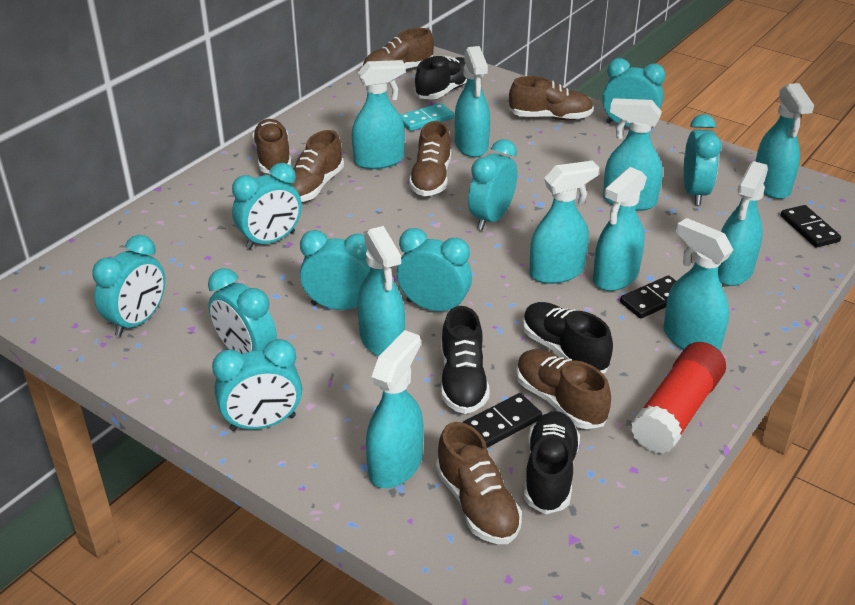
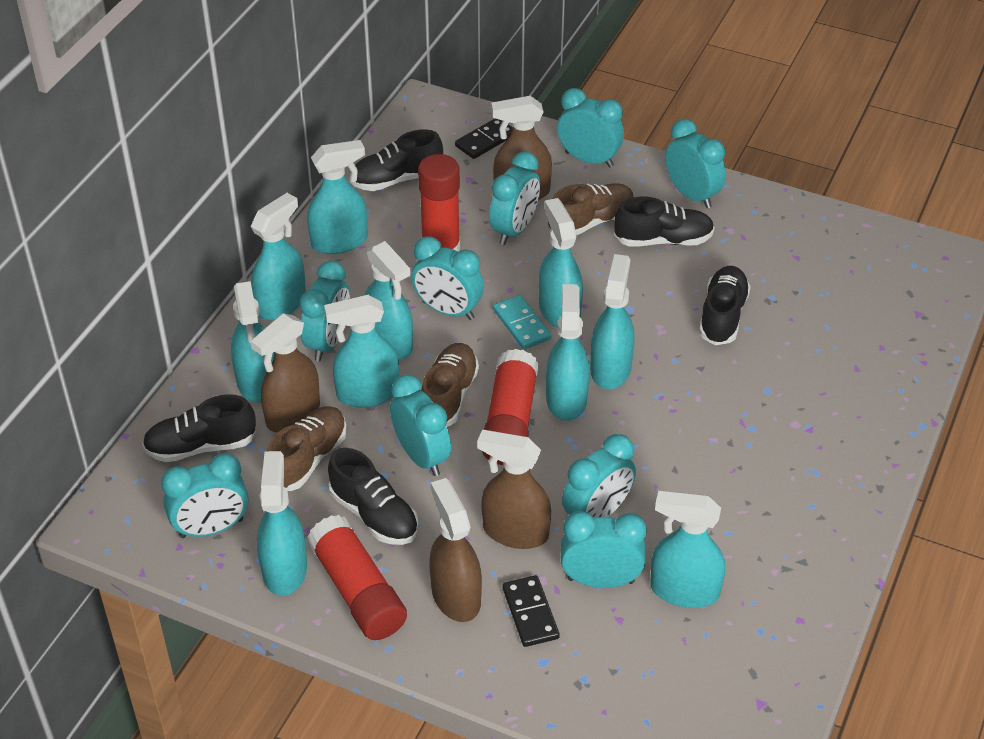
black domino: 3 -> 2
black shoe: 4 -> 5
brown shoe: 7 -> 3
brown spray bottle: 0 -> 4
red glue stick: 1 -> 3

